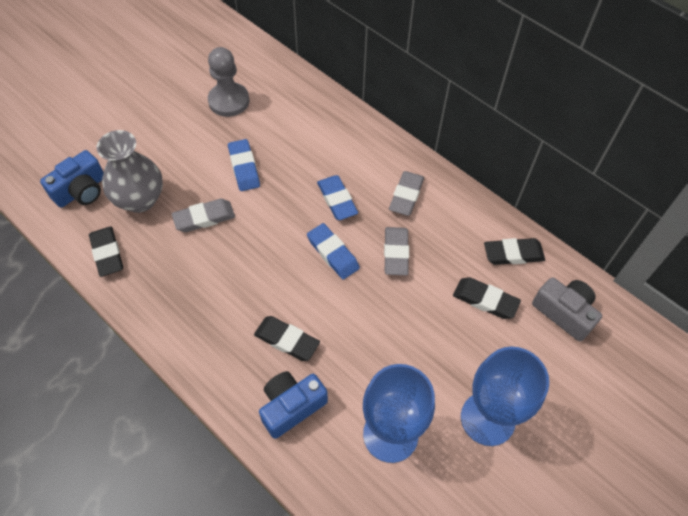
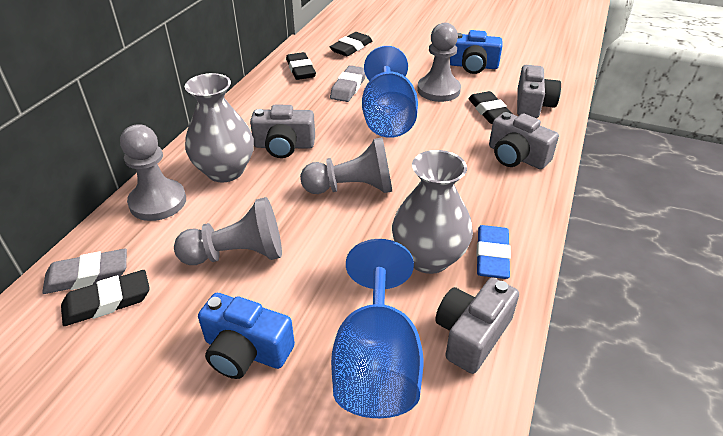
blue eraser: 3 -> 1
grey camera: 1 -> 4
grey eraser: 3 -> 2
grey pawn: 1 -> 4
grey vase: 1 -> 2

